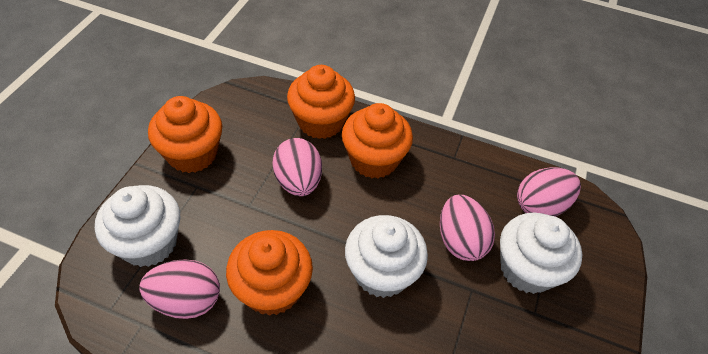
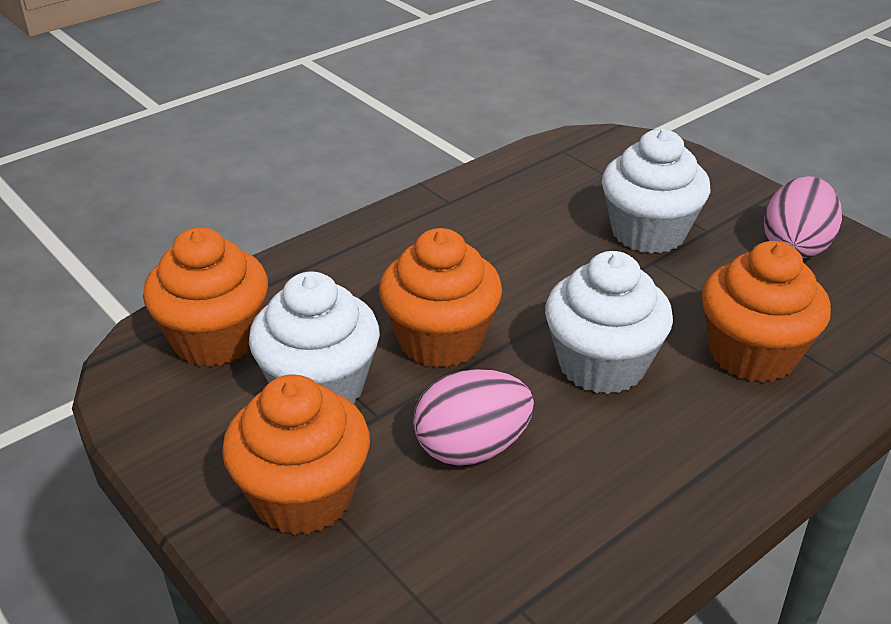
pink egg: 4 -> 2

